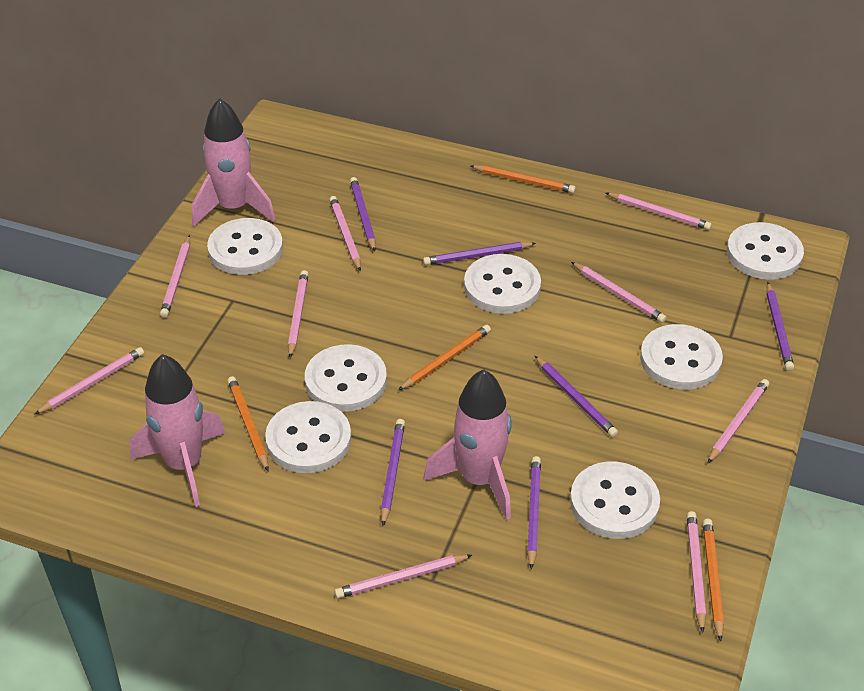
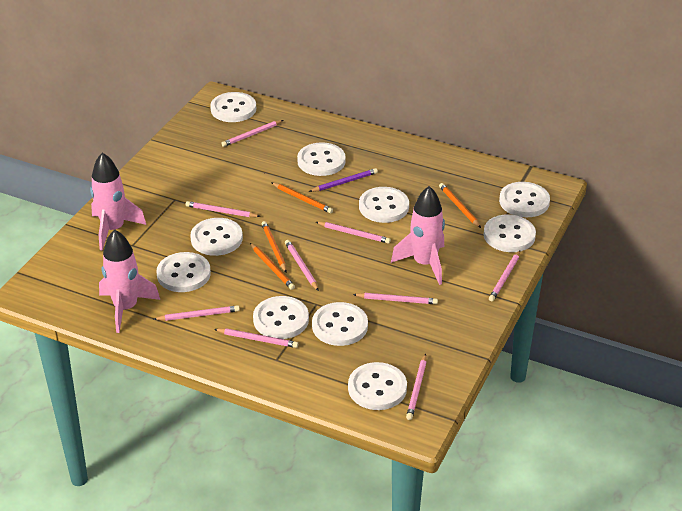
purple pencil: 6 -> 1
white button: 7 -> 10

